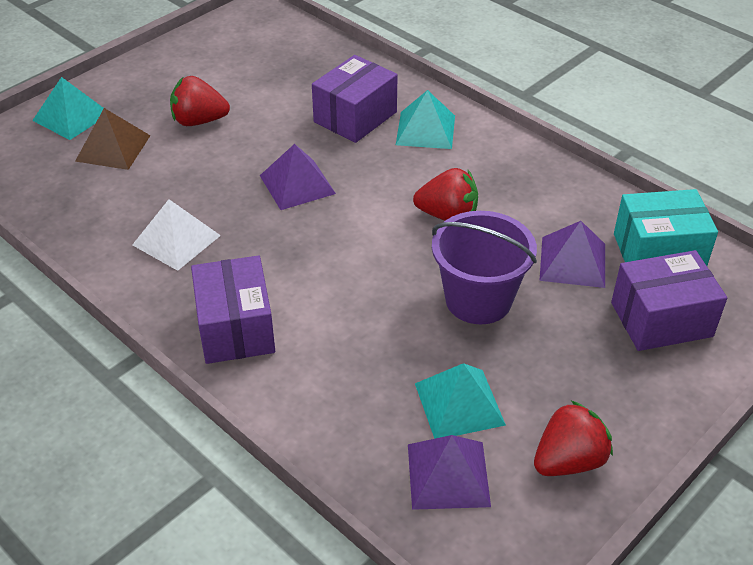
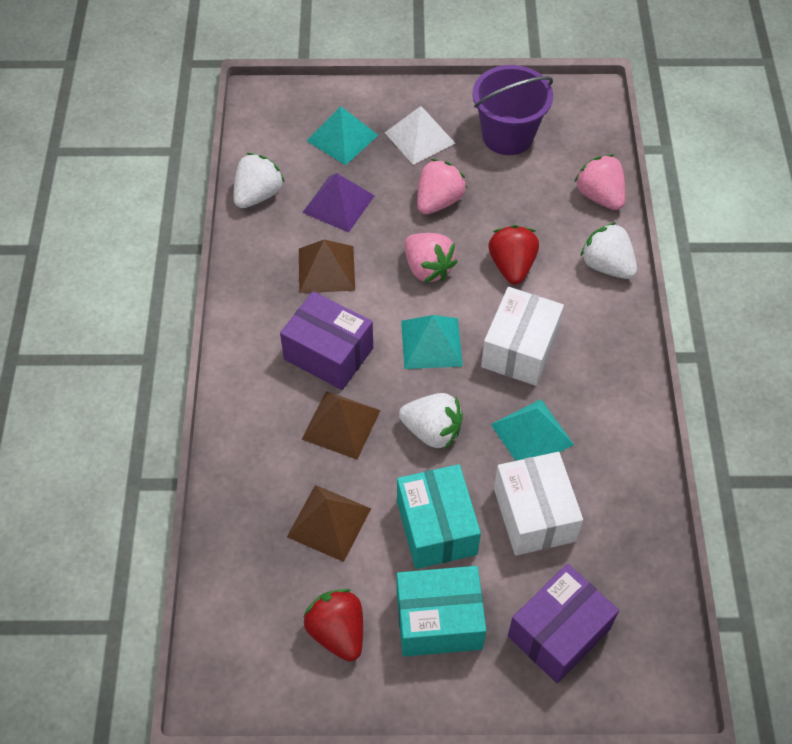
brown pyramid: 1 -> 3
pink strawberry: 0 -> 3
purple box: 3 -> 2
purple pyramid: 3 -> 1
red strawberry: 3 -> 2
turquoise box: 1 -> 2
white box: 0 -> 2
white strawberry: 0 -> 3

